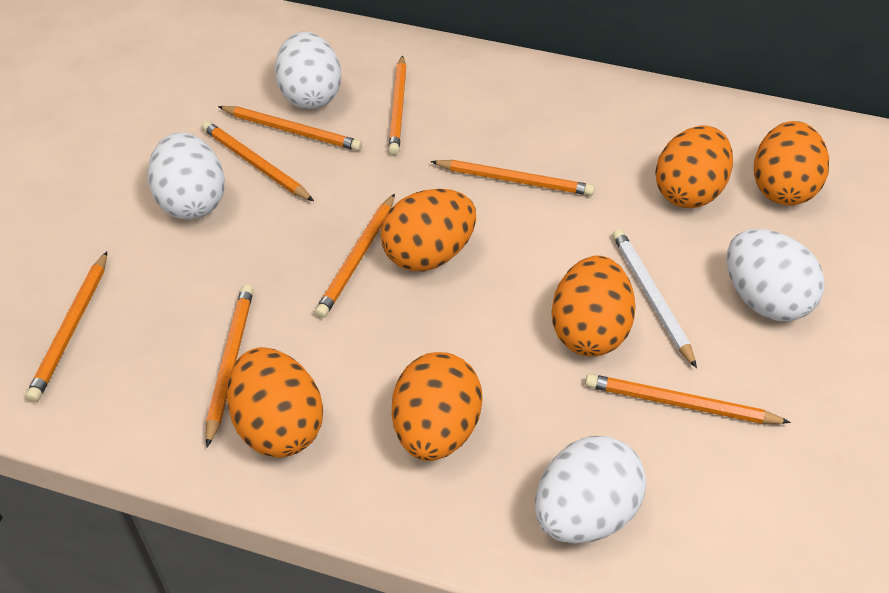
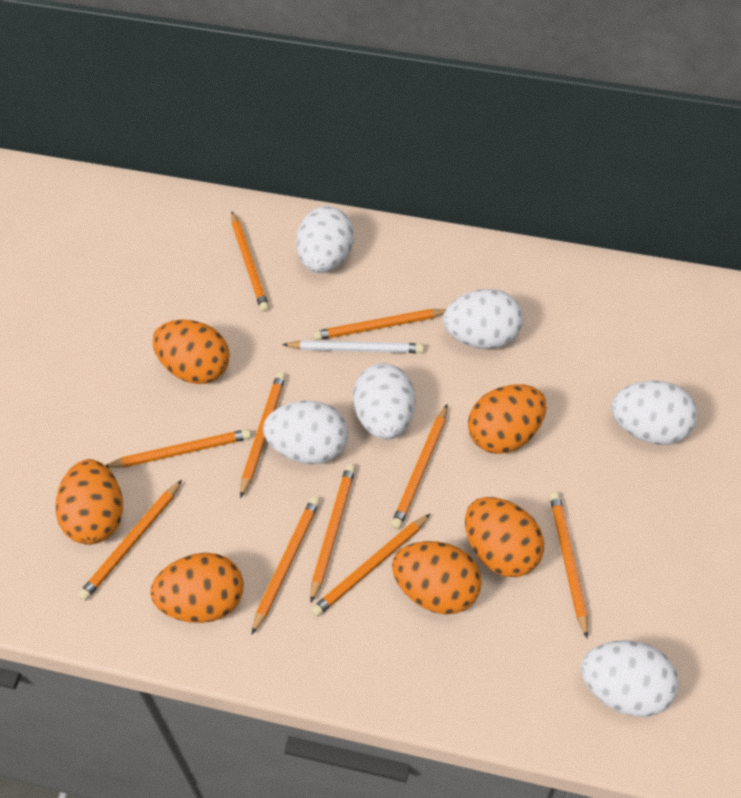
orange pencil: 8 -> 10
white egg: 4 -> 6

